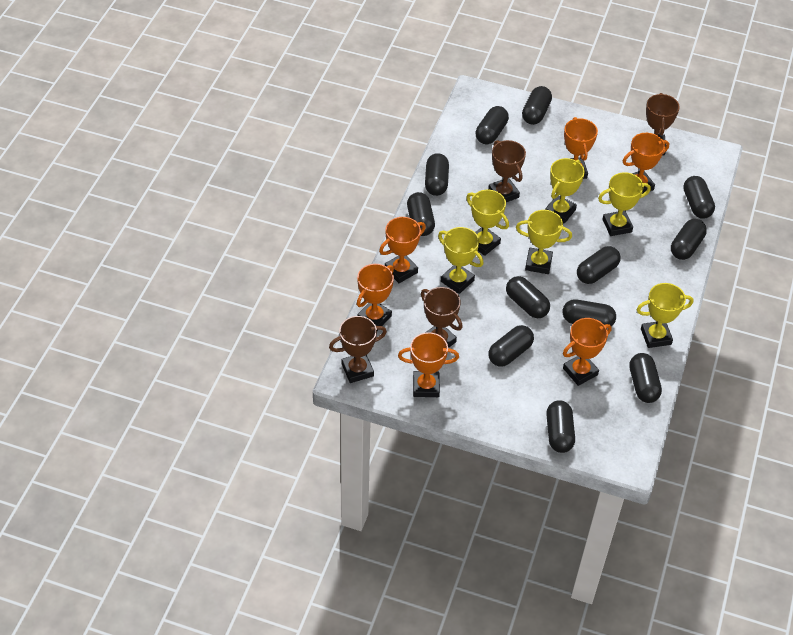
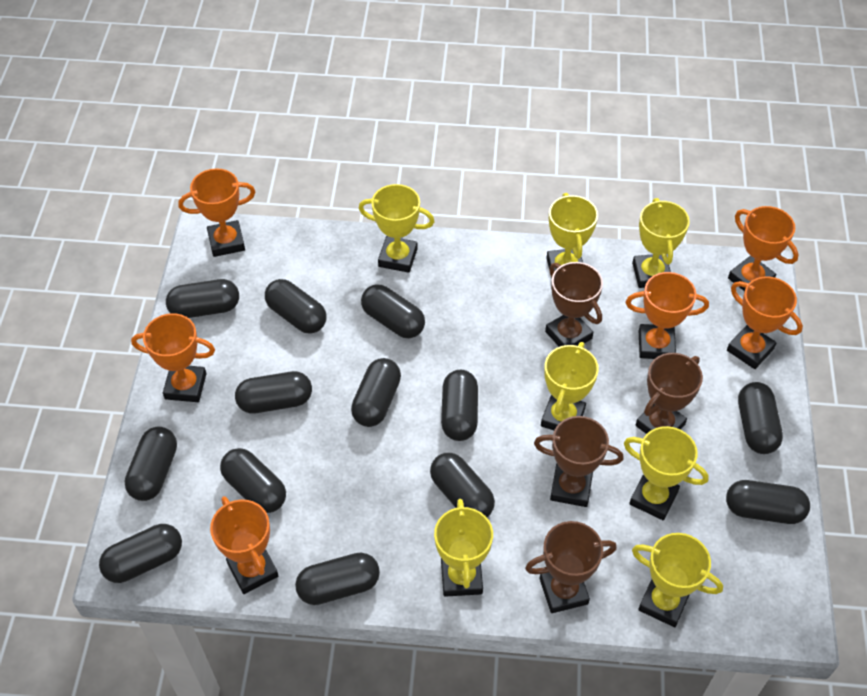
black capsule: 12 -> 13
yellow trophy: 6 -> 7

